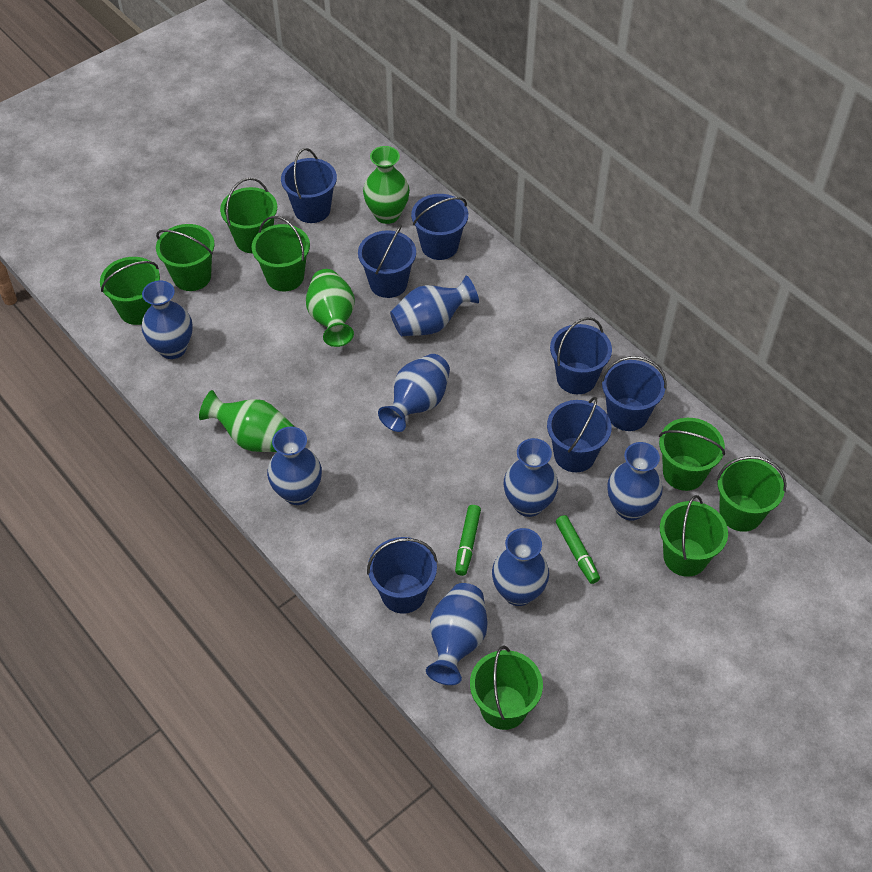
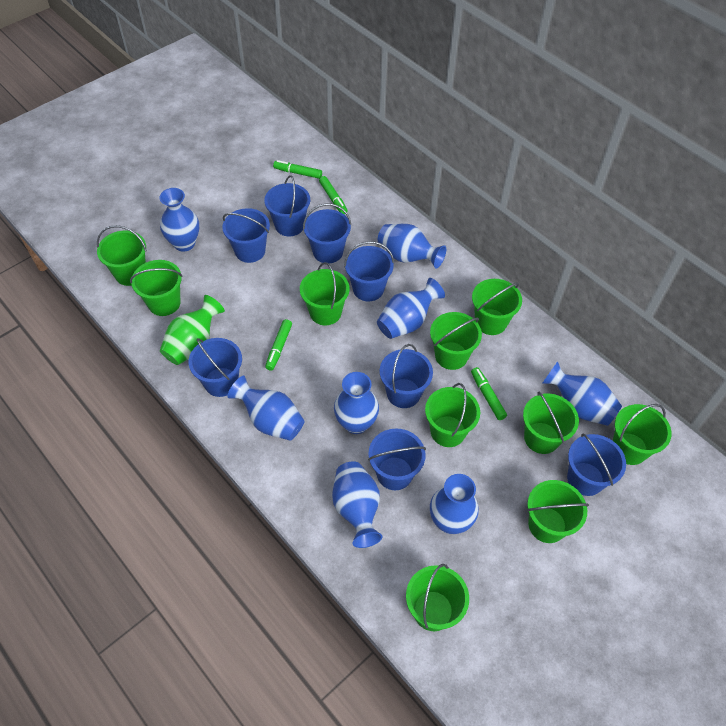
blue bucket: 7 -> 8
green bucket: 8 -> 10
green marker: 2 -> 4
green vase: 3 -> 1

